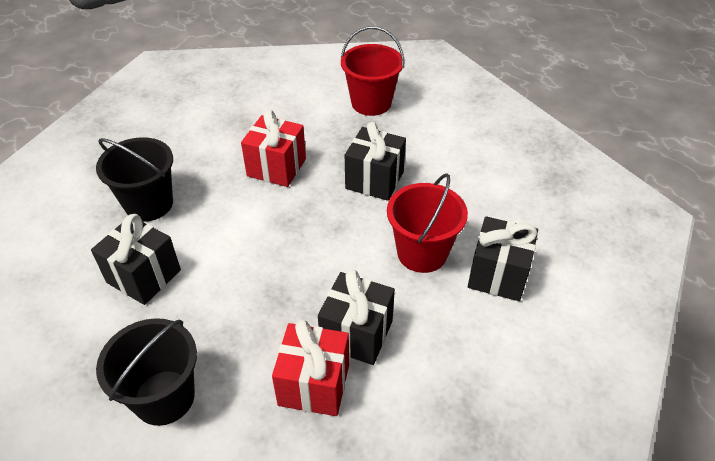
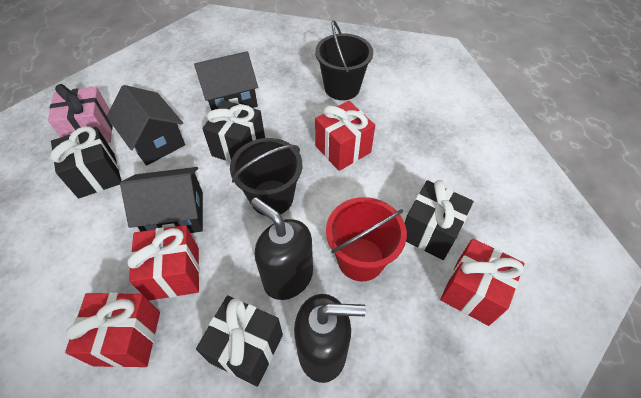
black house: 0 -> 3
black soap dispenser: 0 -> 2
pink gift: 0 -> 1
red bucket: 2 -> 1
red gift: 2 -> 4

